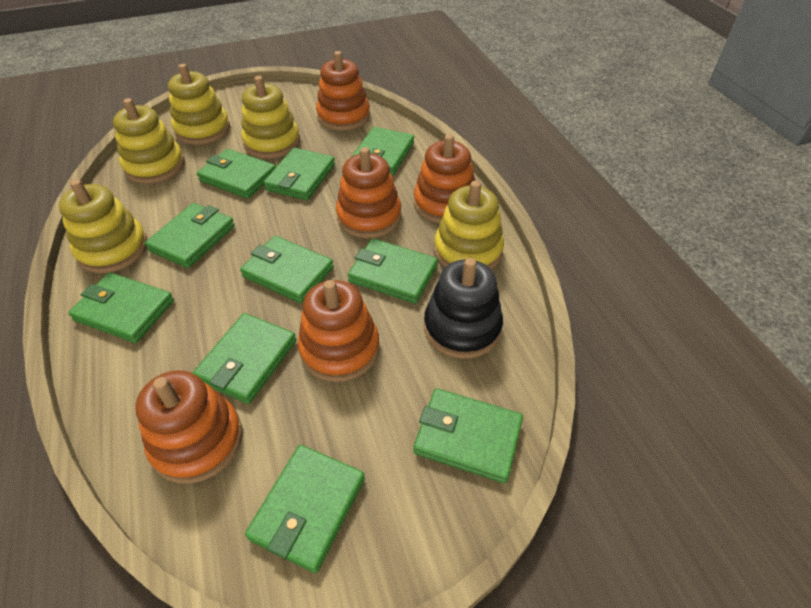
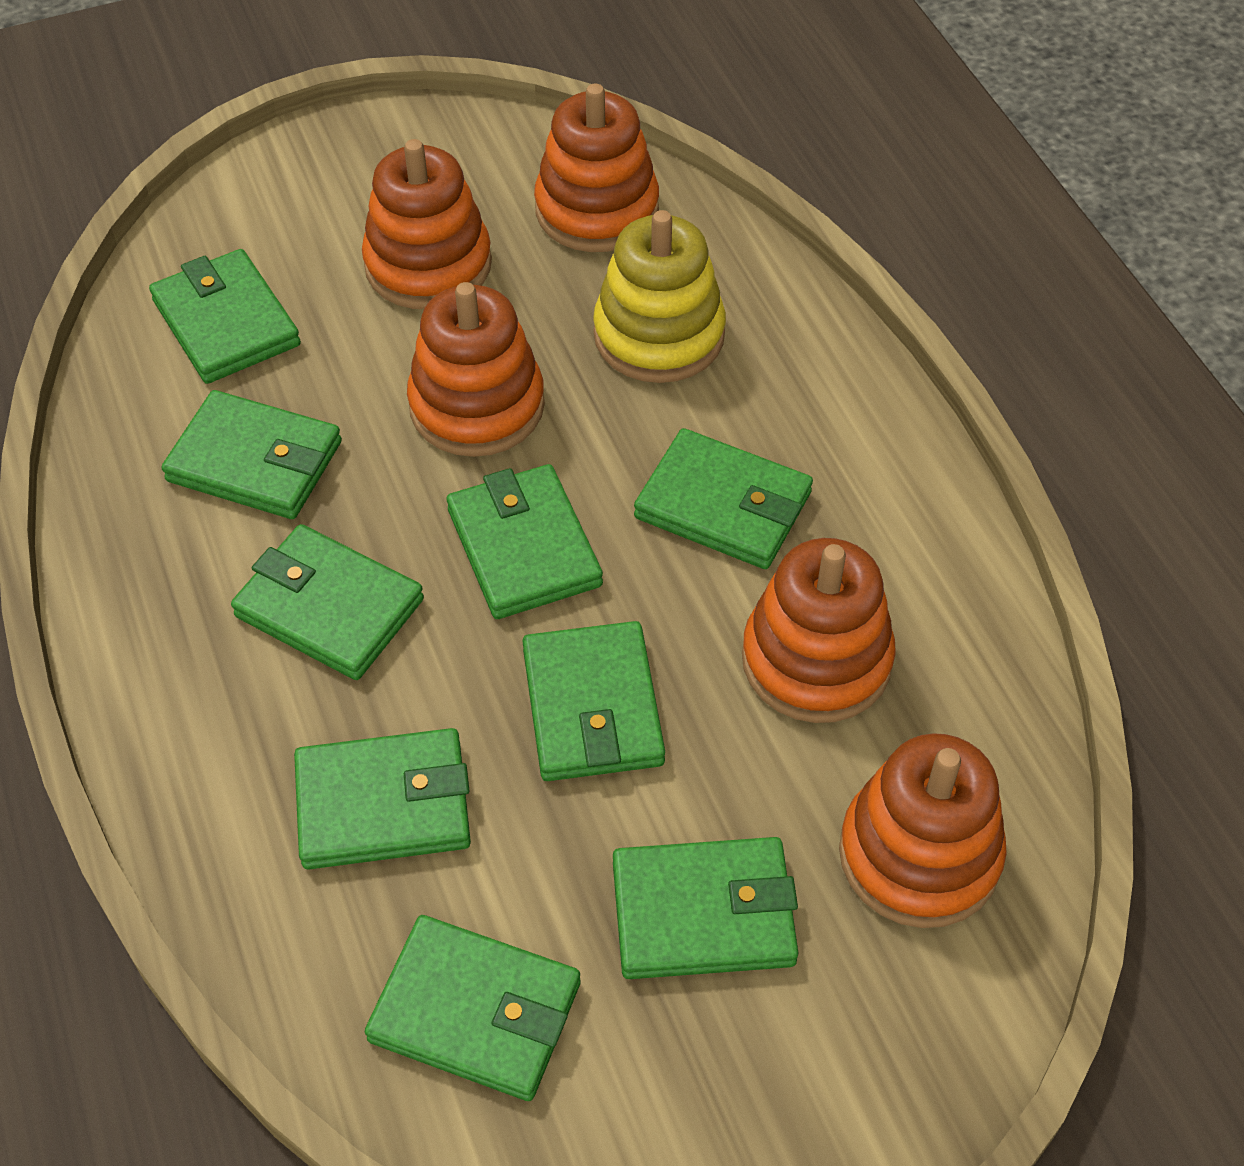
black stacking toy: 1 -> 0
green wallet: 10 -> 9
yellow stacking toy: 5 -> 1

